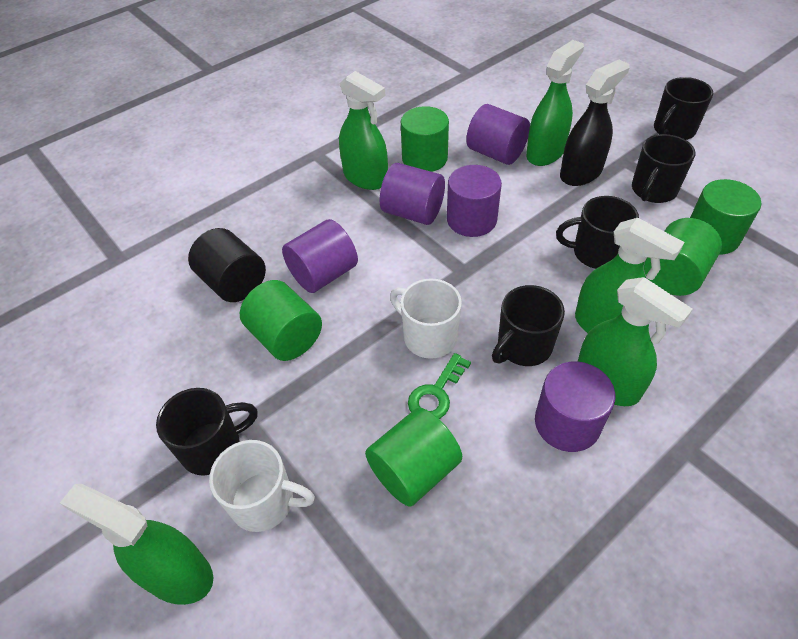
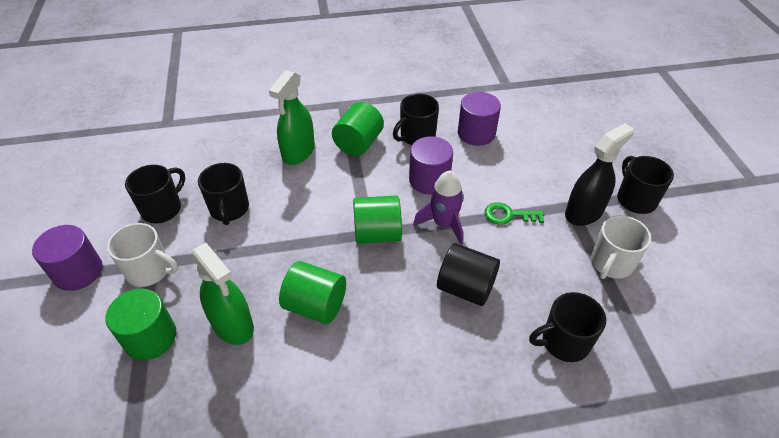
green cylinder: 5 -> 4
green spray bottle: 5 -> 2
purple cylinder: 5 -> 3
purple rocket: 0 -> 1

